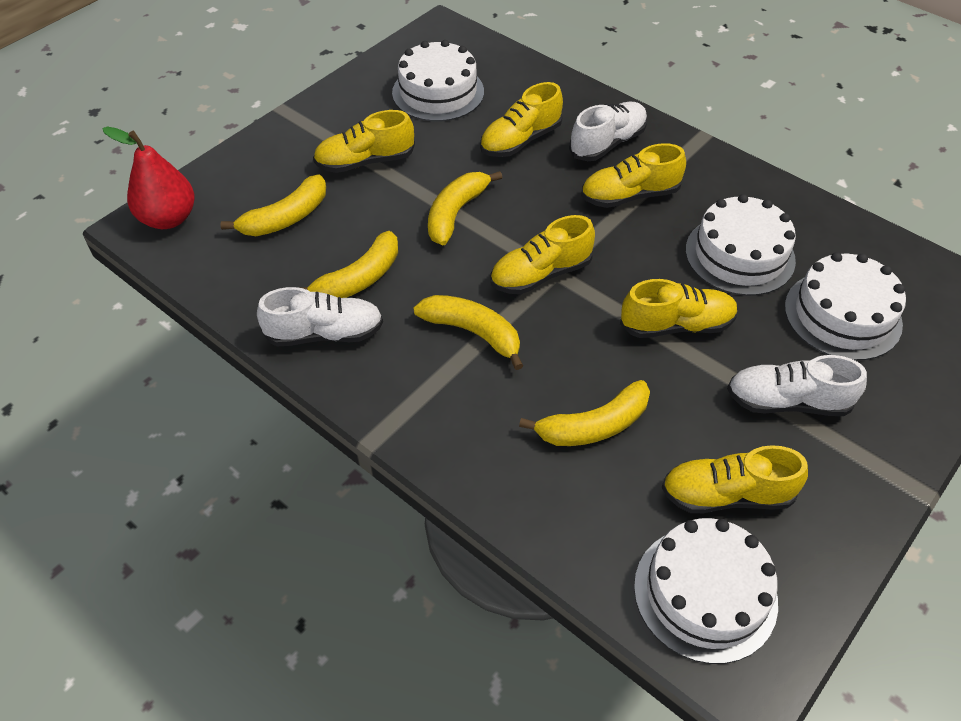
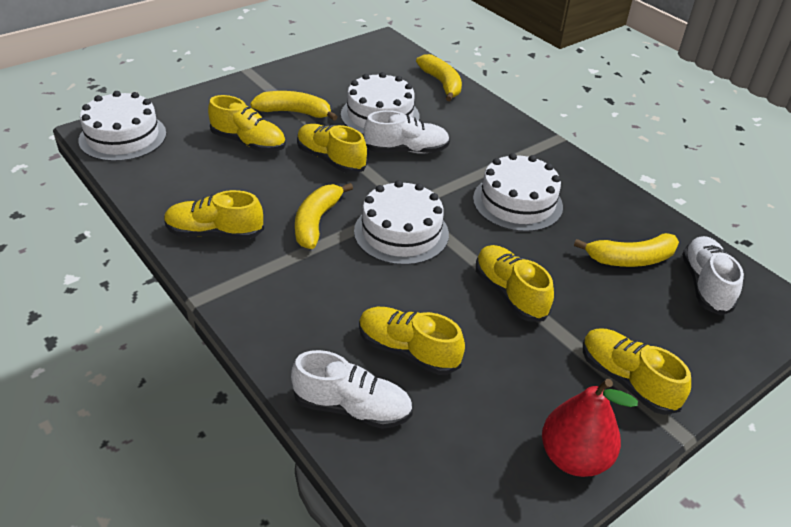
yellow banana: 5 -> 4

